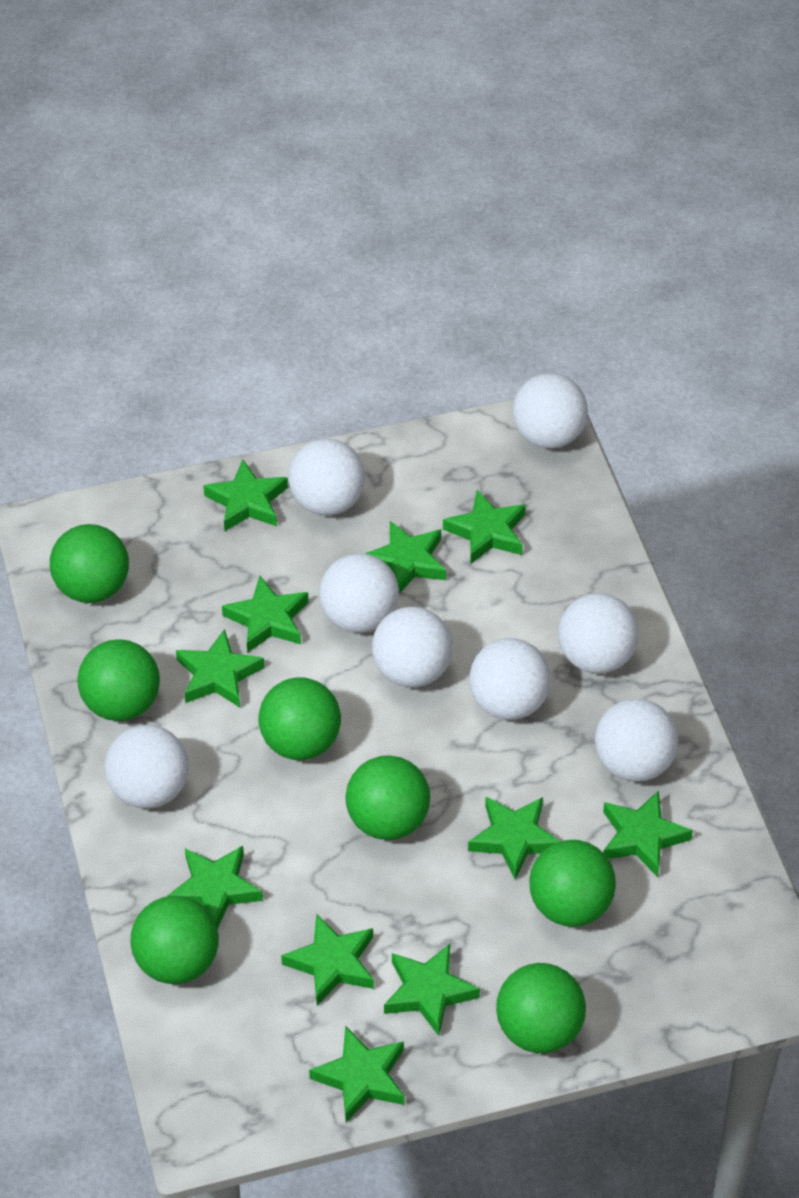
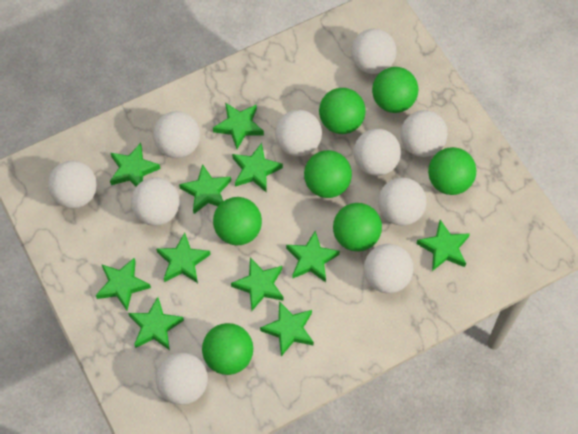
white ball: 8 -> 10

